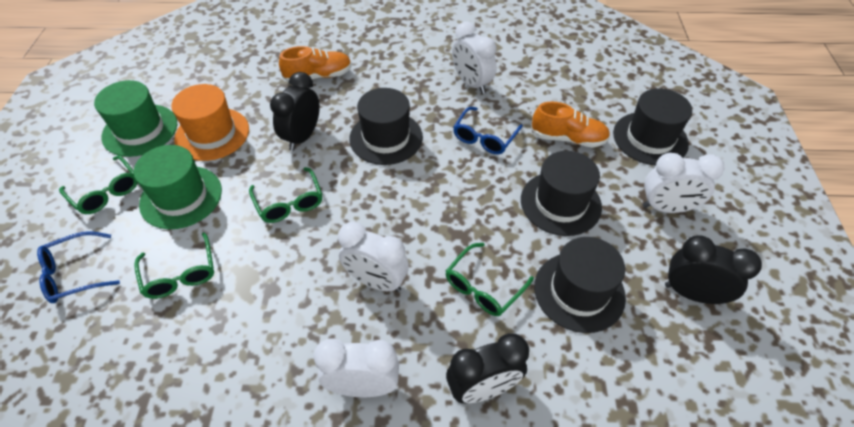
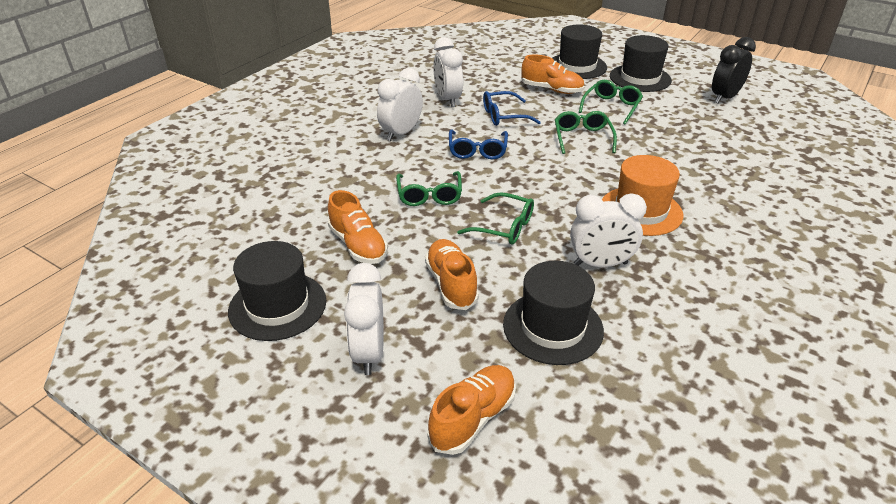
black clock: 3 -> 1
green hat: 2 -> 0
orange shoe: 2 -> 4

